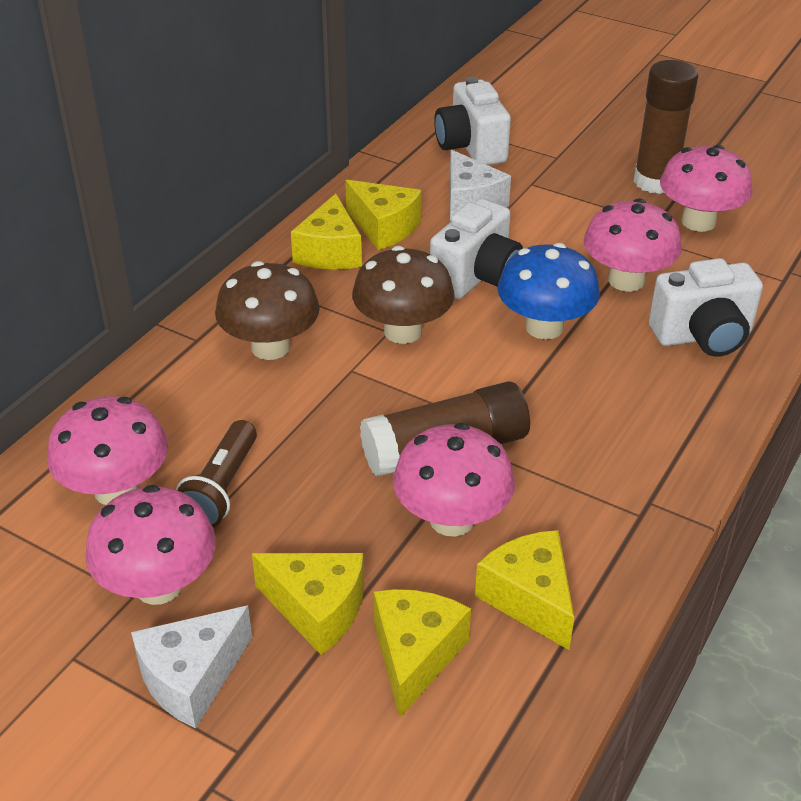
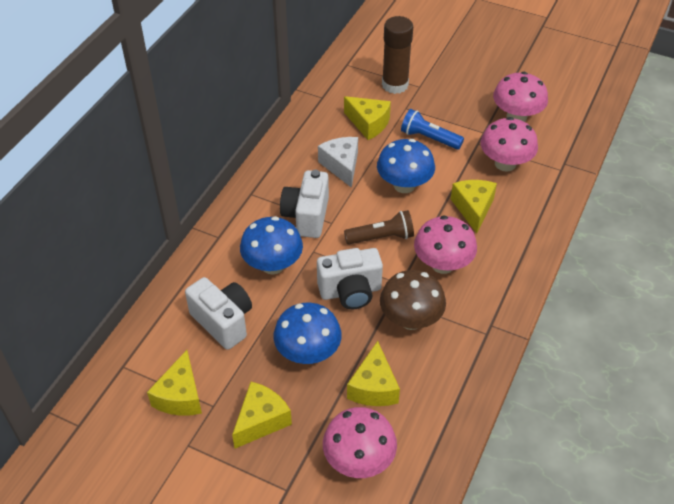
blue flashlight: 0 -> 1
blue mushroom: 1 -> 3
brown glue stick: 2 -> 1
brown mushroom: 2 -> 1
pink mushroom: 5 -> 4
white cheese: 2 -> 1

